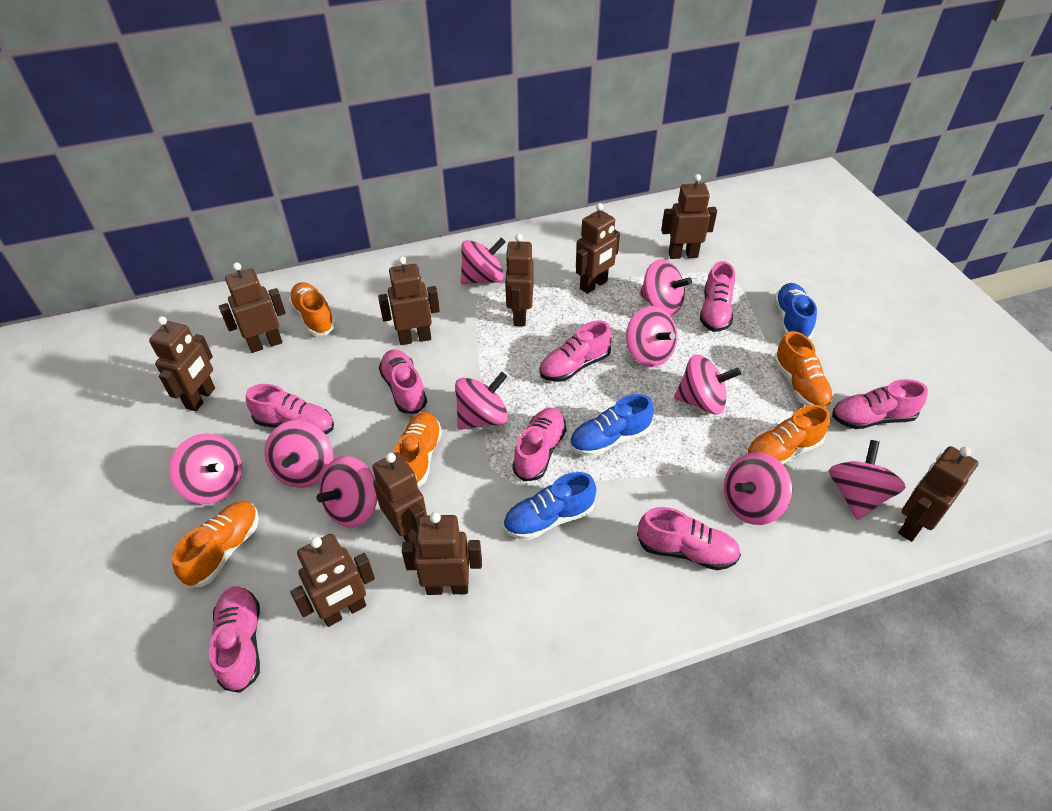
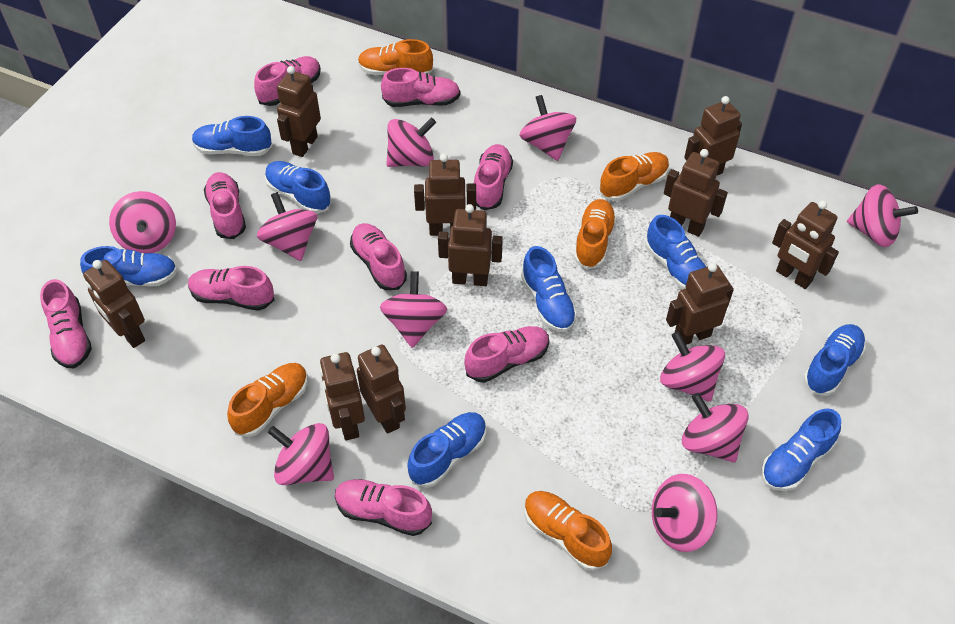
blue shoe: 3 -> 8
pink shoe: 8 -> 9

